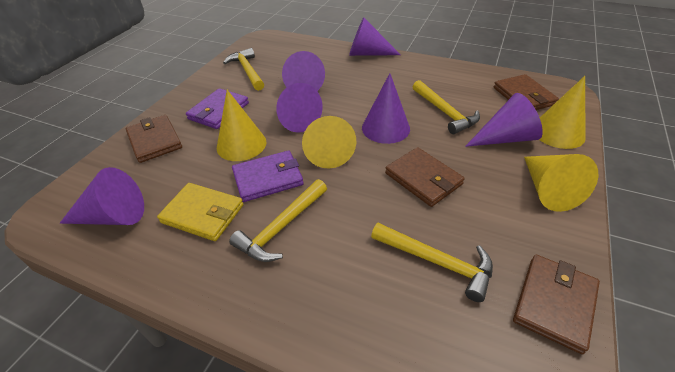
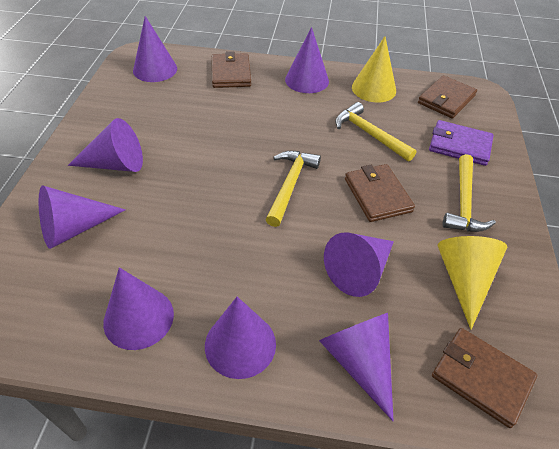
purple cone: 6 -> 8
purple wallet: 2 -> 1
yellow cone: 4 -> 2
yellow hammer: 4 -> 3
yellow wallet: 1 -> 0

